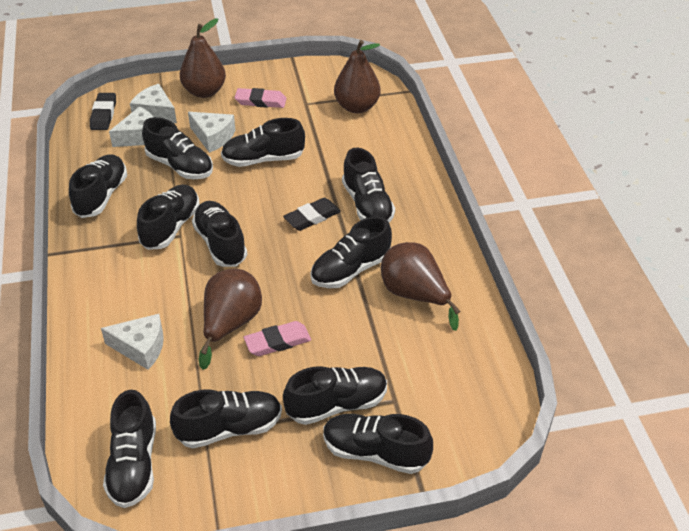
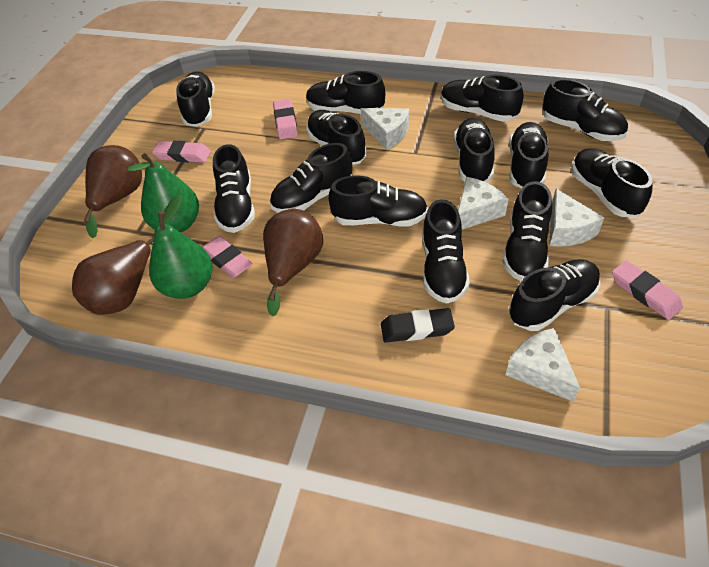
black eraser: 2 -> 1
black shoe: 11 -> 14
brown pear: 4 -> 3
green pear: 0 -> 2
pink eraser: 2 -> 4

